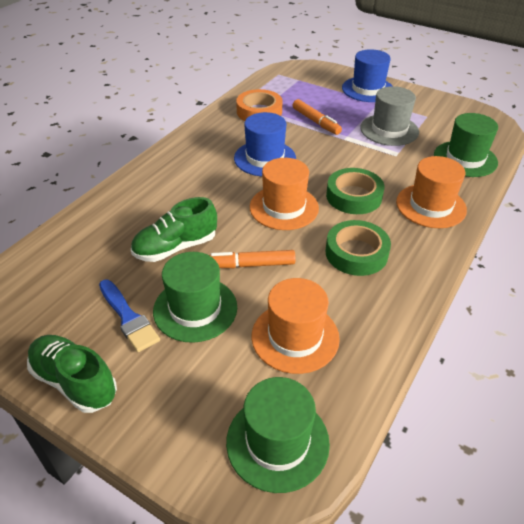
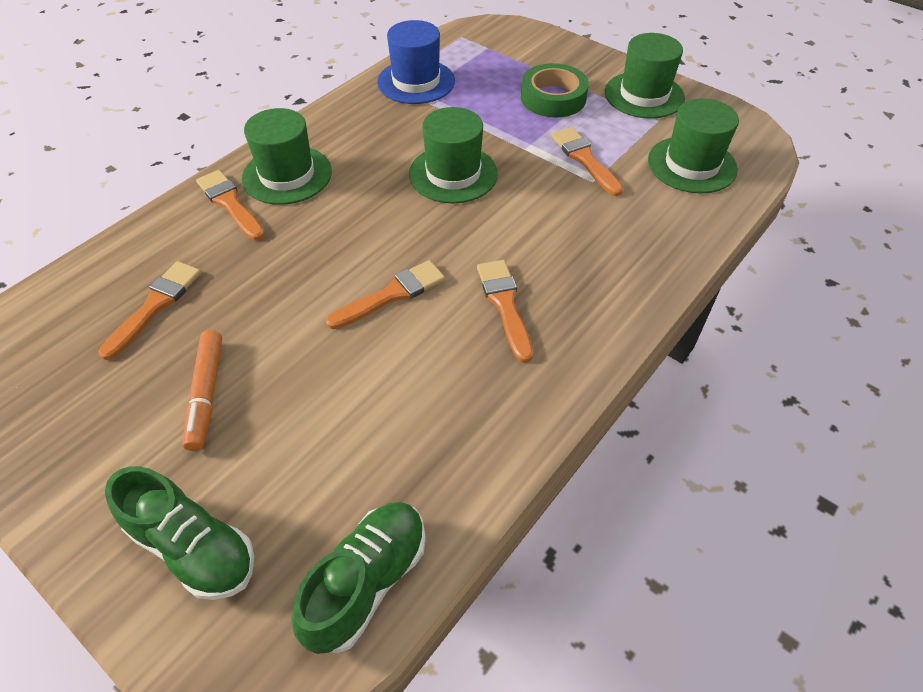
blue brush: 1 -> 0
blue hat: 2 -> 1
green hat: 3 -> 4
green tape: 2 -> 1
grey hat: 1 -> 0
orange brush: 0 -> 5
orange hat: 3 -> 0
orange marker: 2 -> 1
orange tape: 1 -> 0

